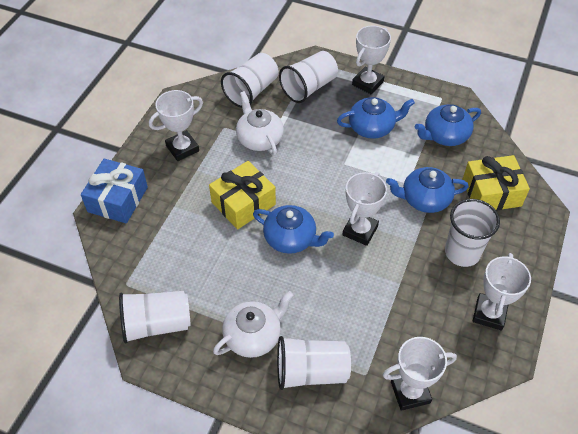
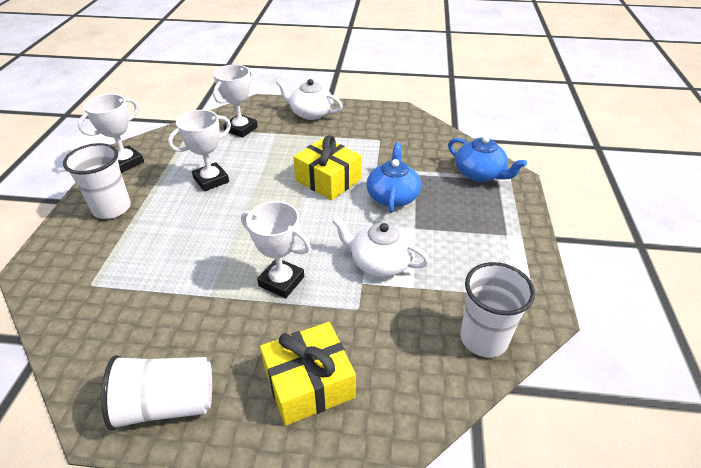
blue gift: 1 -> 0
blue teapot: 4 -> 2
white cup: 5 -> 3
white trophy: 5 -> 4

